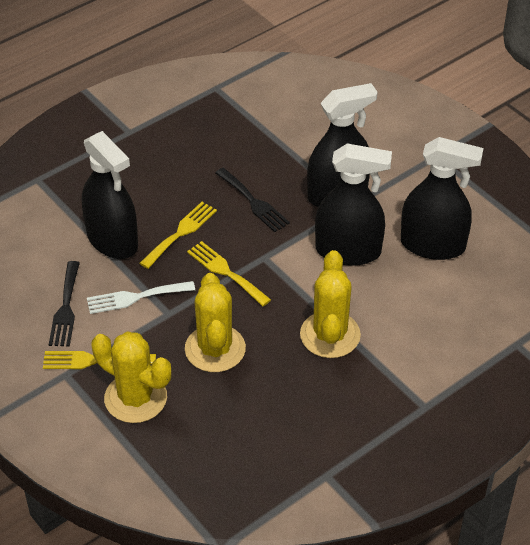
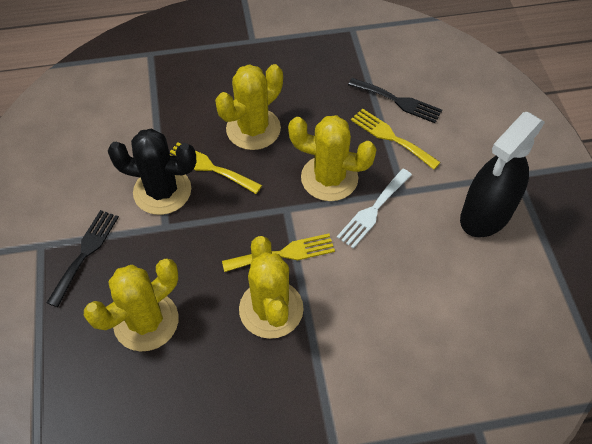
black cactus: 0 -> 1
black spray bottle: 4 -> 1
yellow cactus: 3 -> 4

